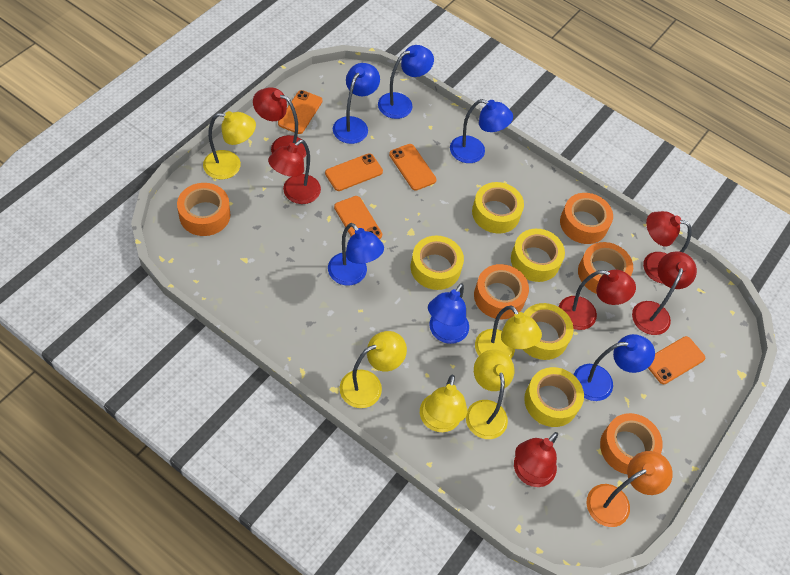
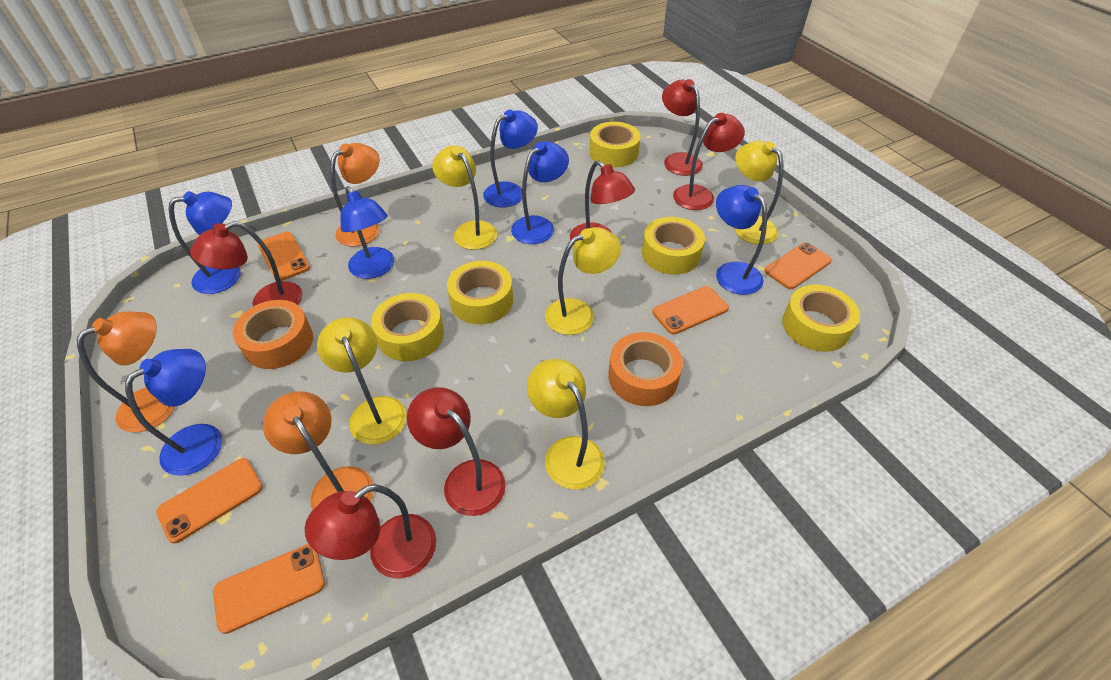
orange lamp: 1 -> 3
orange tape: 5 -> 2

